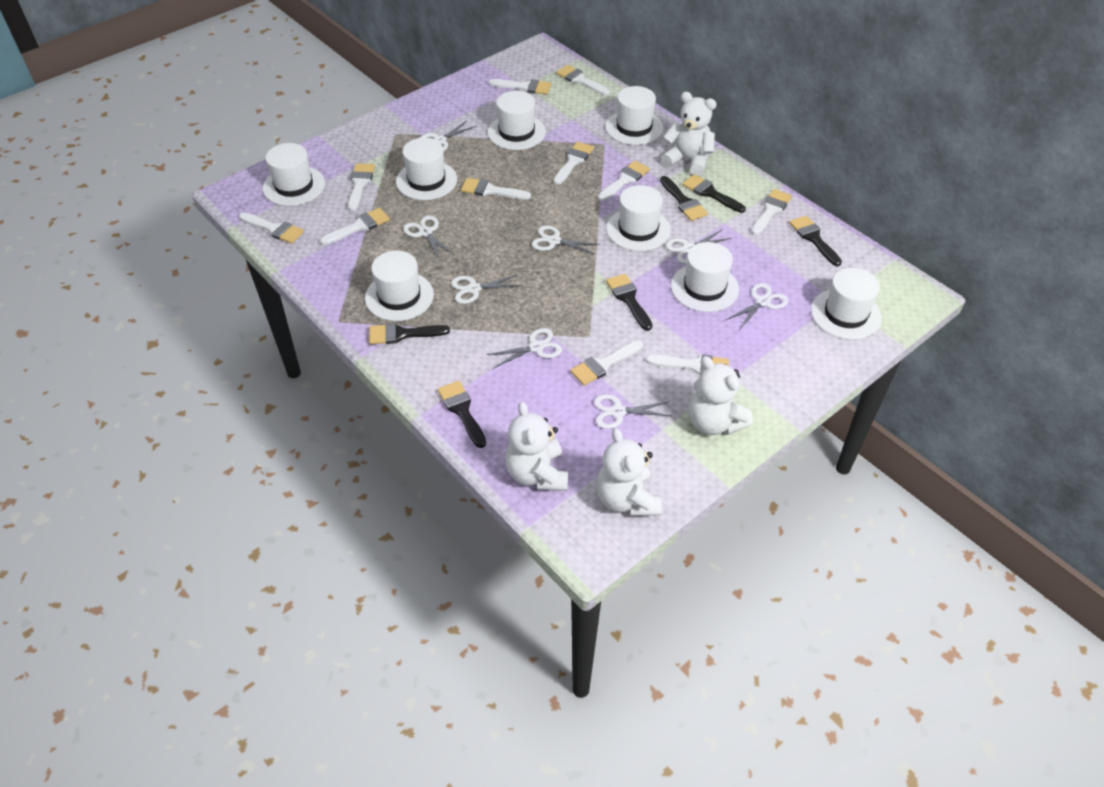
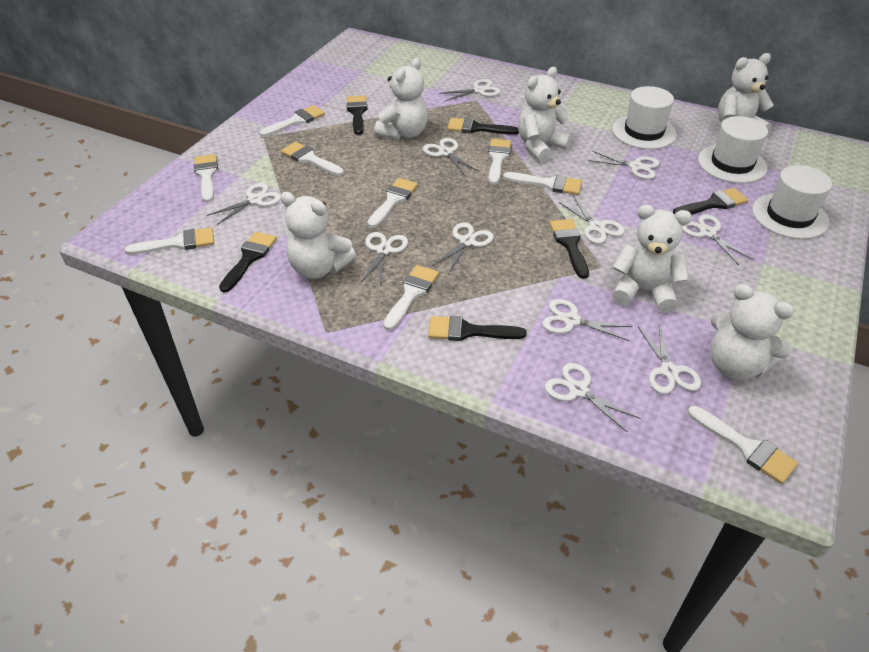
white brush: 11 -> 9
white hat: 8 -> 3
white scissors: 8 -> 11
white teddy bear: 4 -> 6

